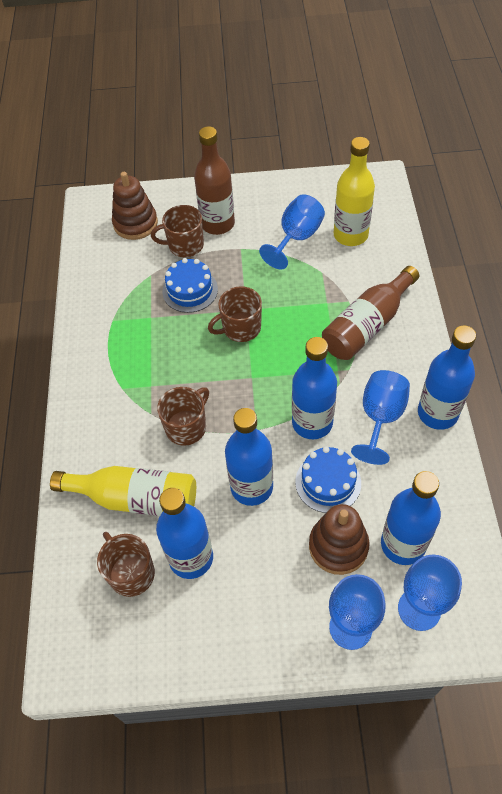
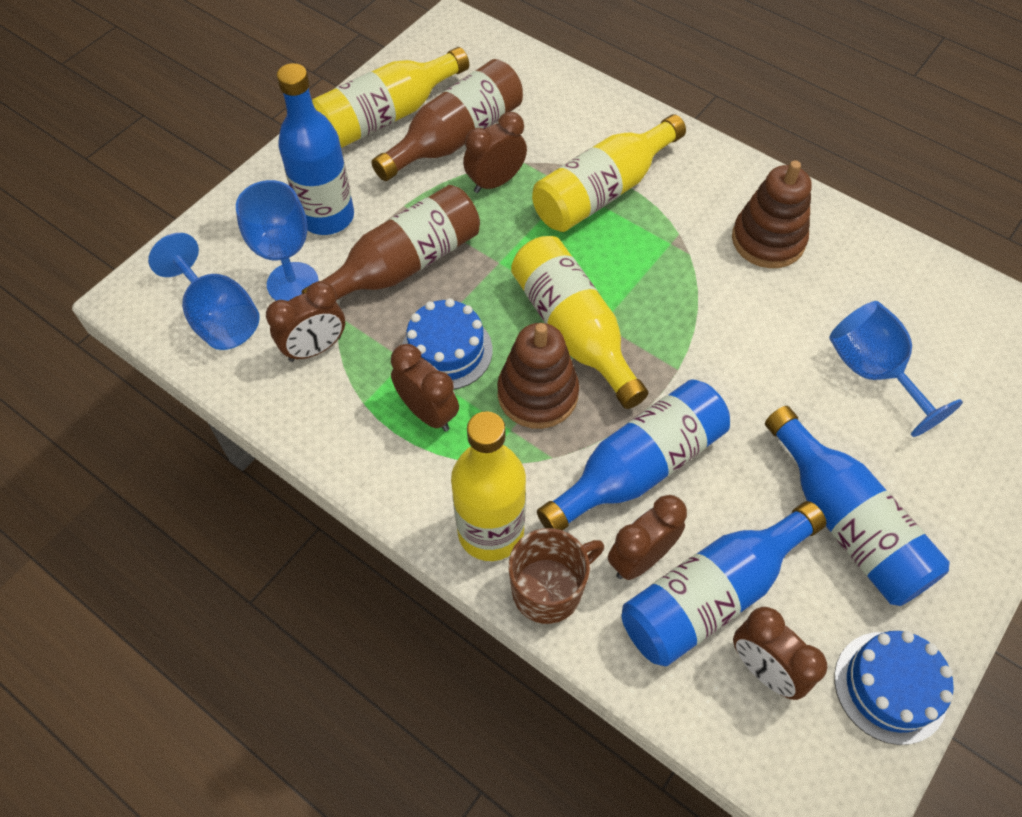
blue bottle: 5 -> 4
blue goblet: 4 -> 3
brown clock: 0 -> 5
brown mug: 4 -> 1
yellow bottle: 2 -> 4

